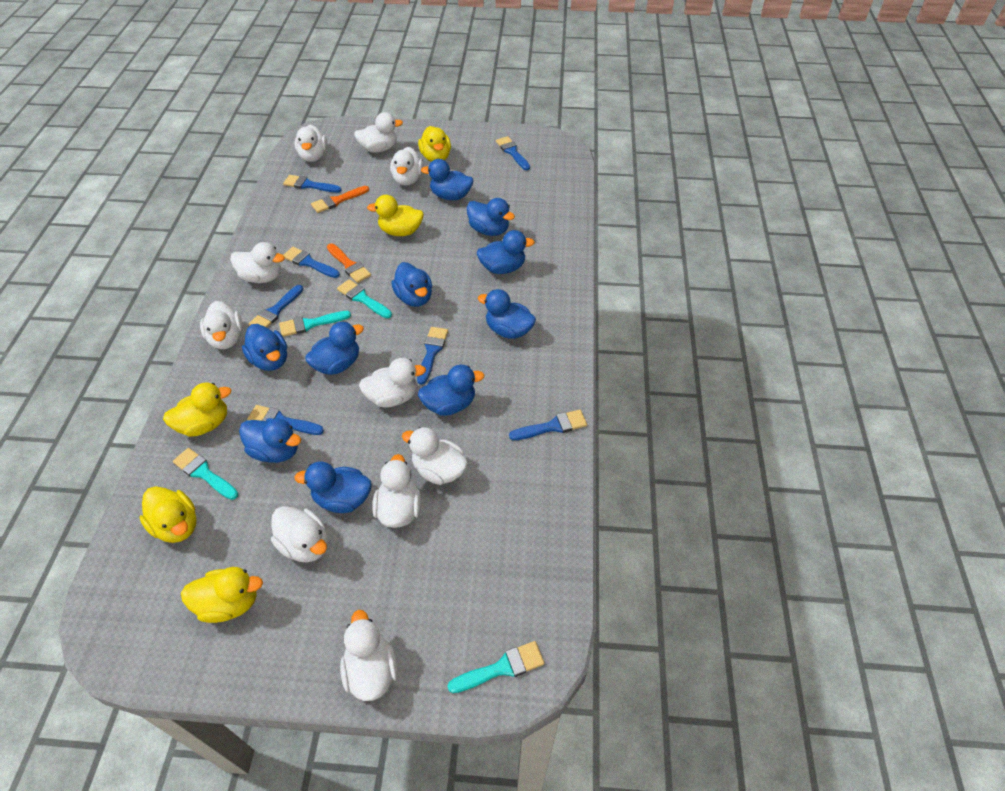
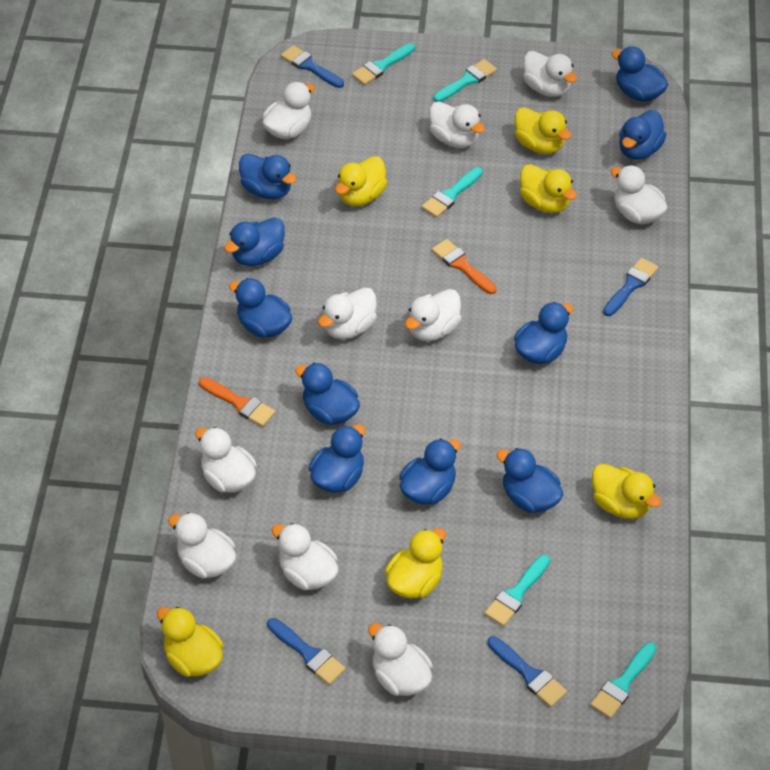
blue brush: 7 -> 4
turquoise brush: 4 -> 5
yellow duck: 5 -> 6

